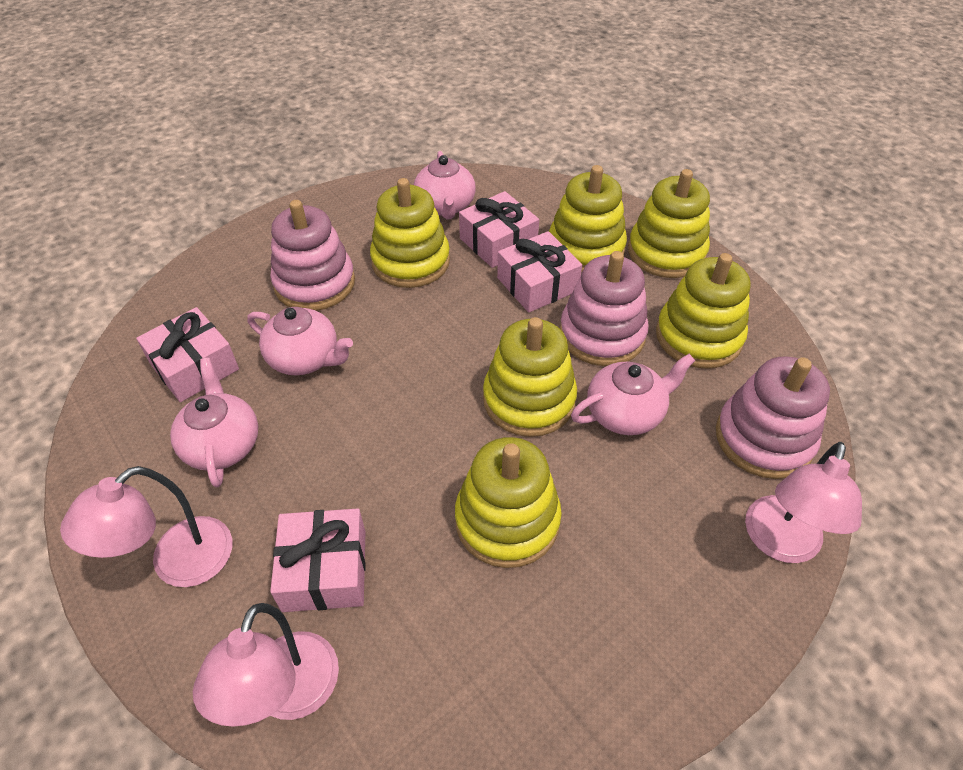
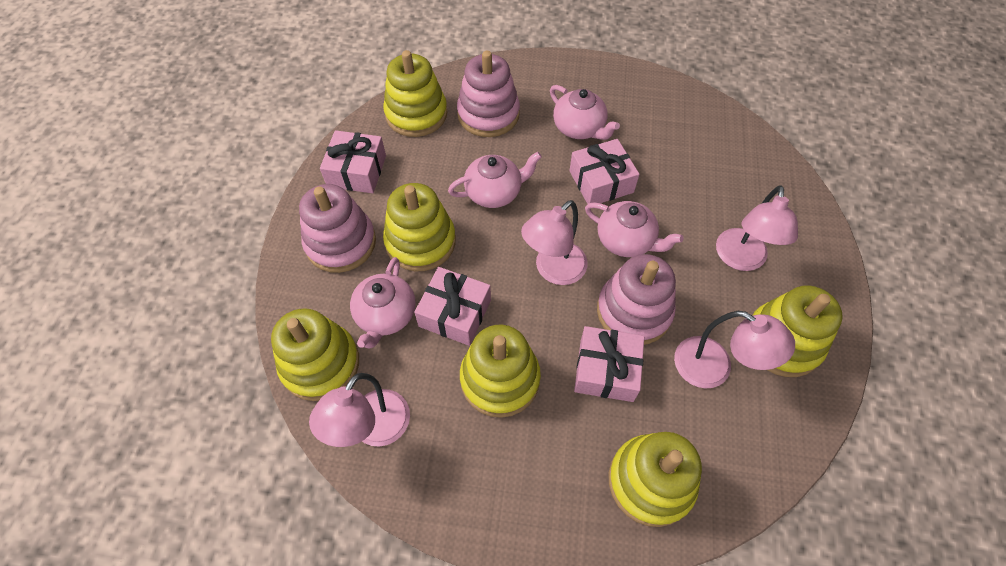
pink lamp: 3 -> 4

